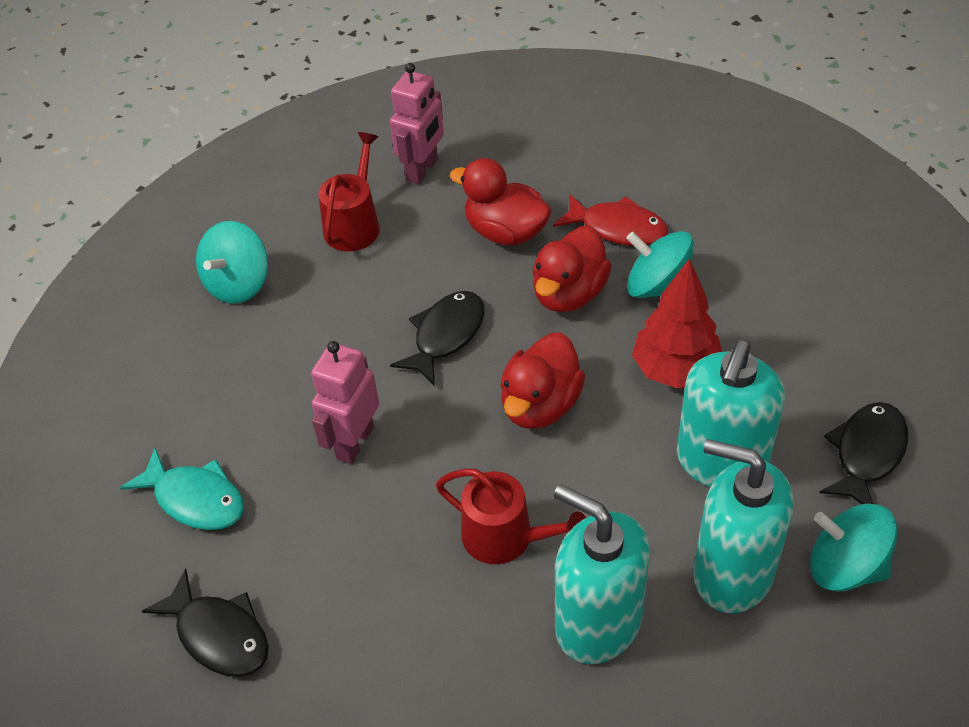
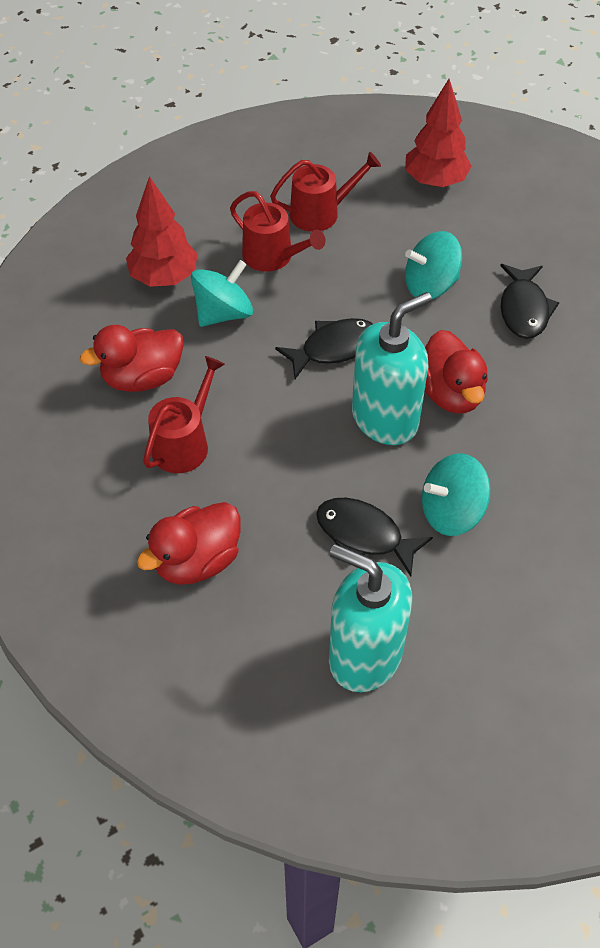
pink robot: 2 -> 0
red fish: 1 -> 0
red tree: 1 -> 2
red watering can: 2 -> 3
turquoise fish: 1 -> 0
turquoise soap dispenser: 3 -> 2

